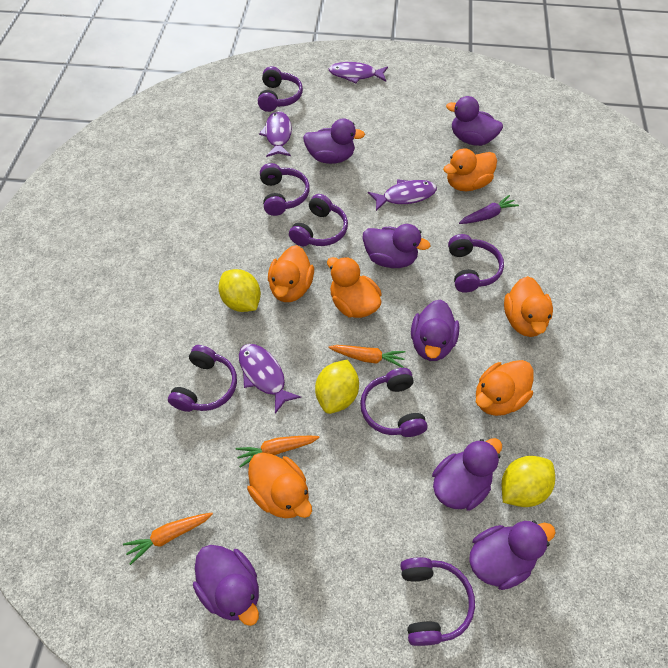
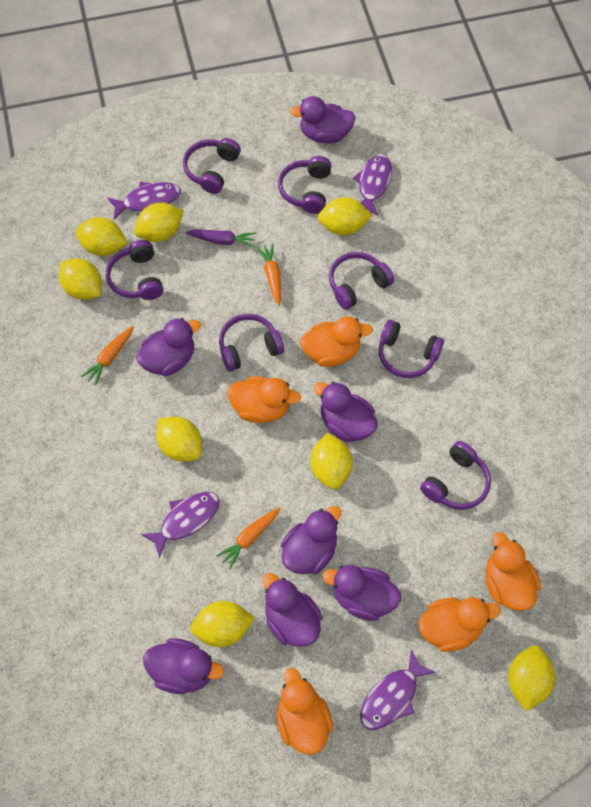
orange duck: 6 -> 5
yellow lemon: 3 -> 8

